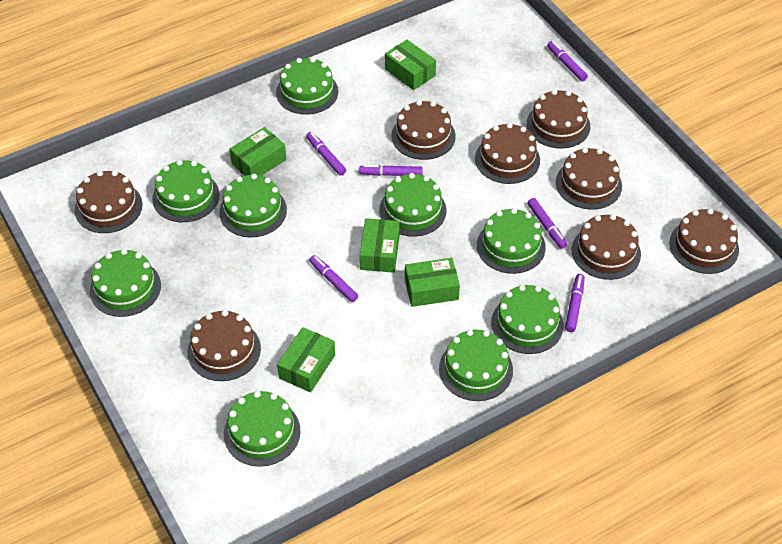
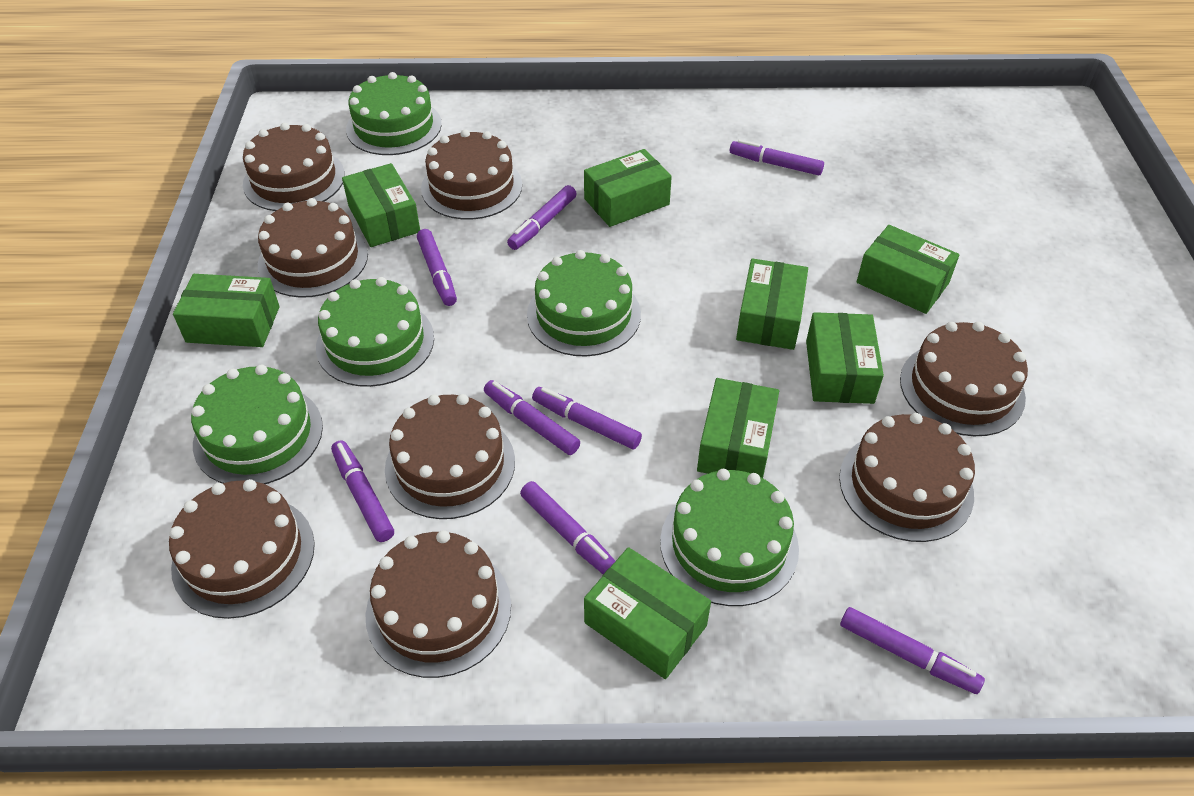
green box: 5 -> 8
green cake: 9 -> 5
purple marker: 6 -> 8

